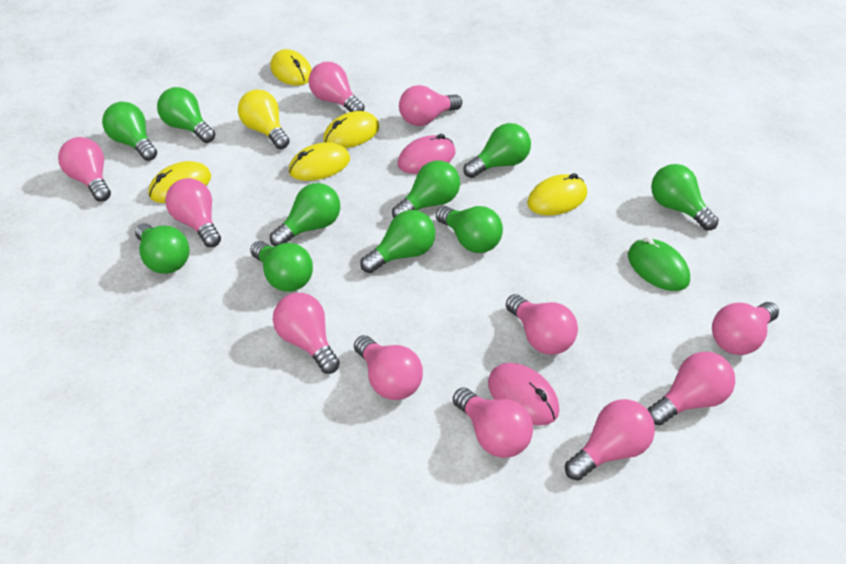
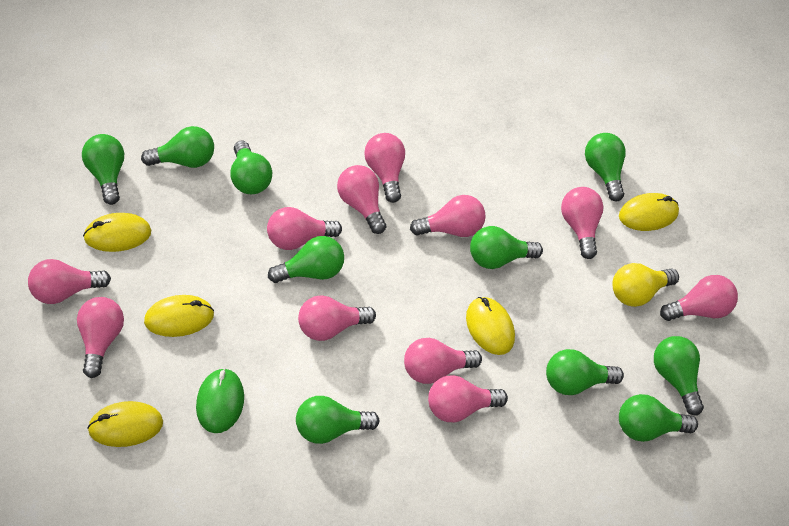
pink mouse: 2 -> 0

